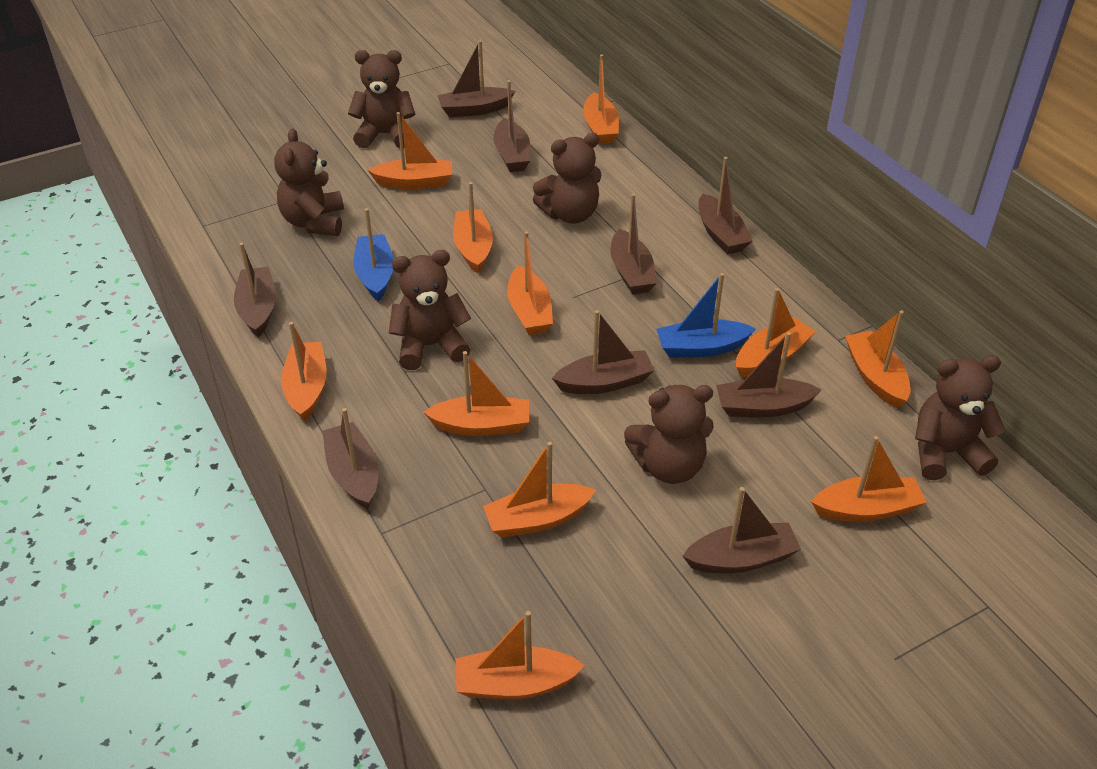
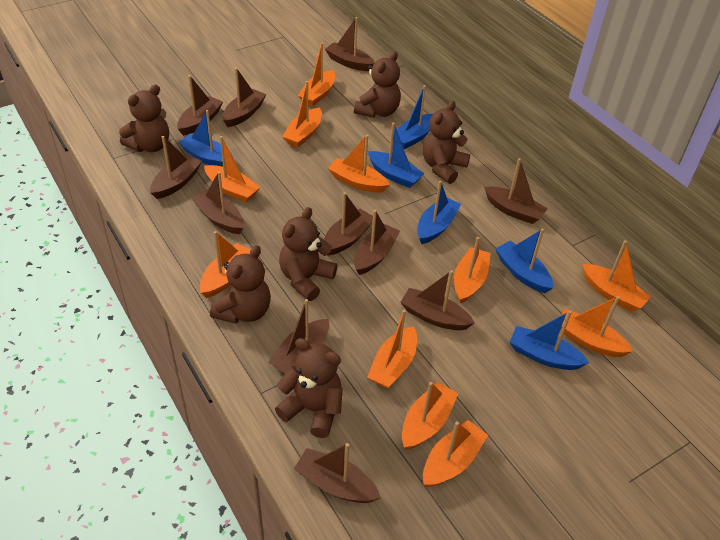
blue boat: 2 -> 6
brown boat: 9 -> 11

